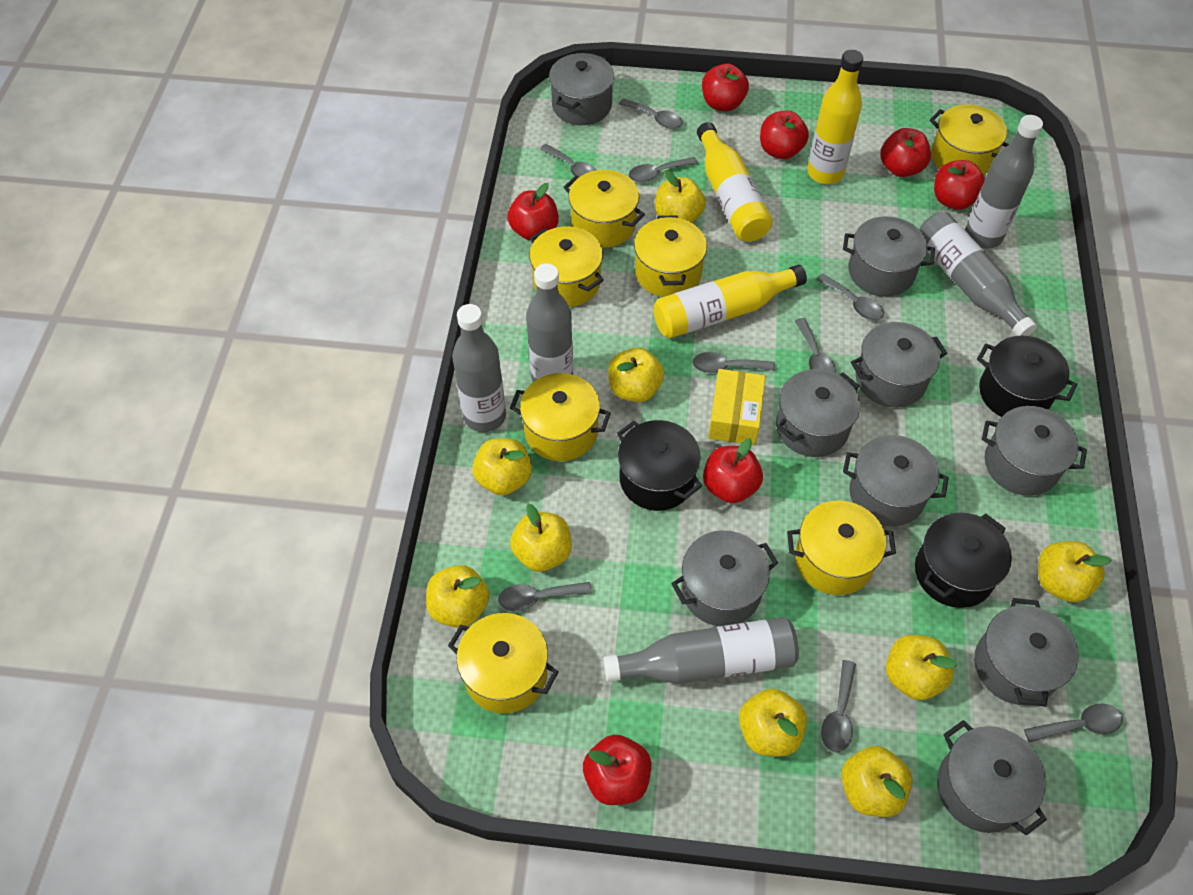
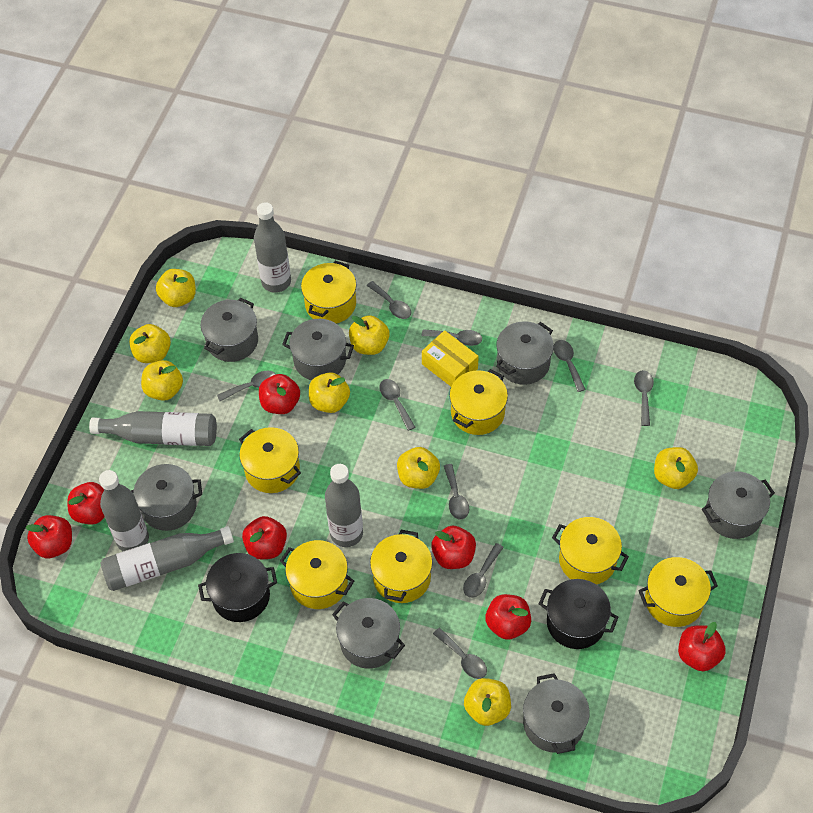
black pot: 3 -> 2
grey pot: 9 -> 7
yellow apple: 9 -> 8
yellow bottle: 3 -> 0

